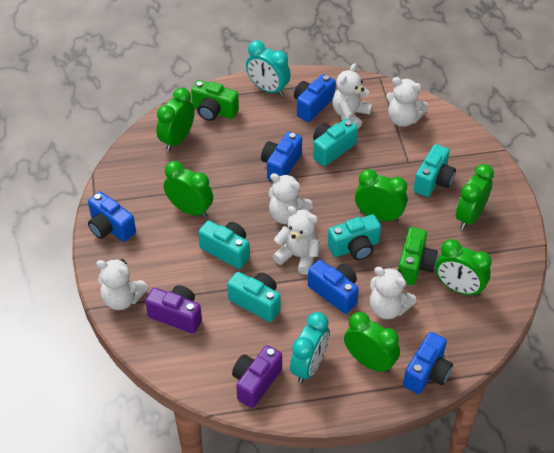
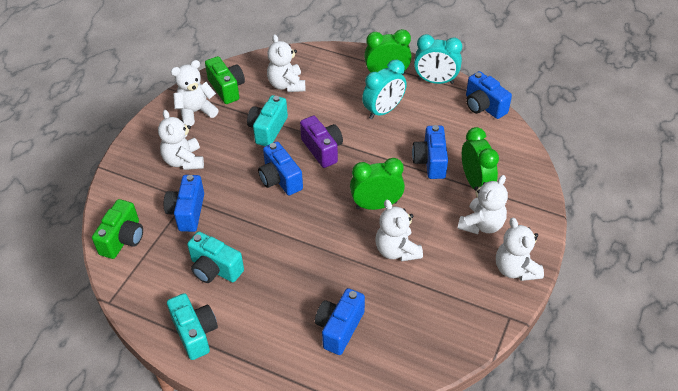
green clock: 6 -> 3
purple camera: 2 -> 1
turquoise camera: 5 -> 3

